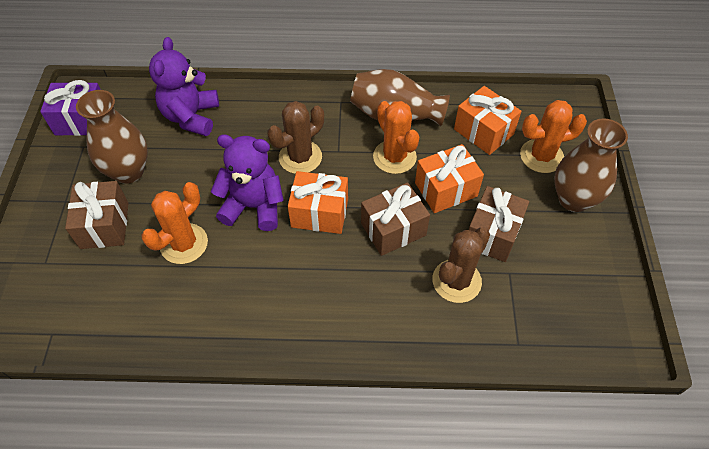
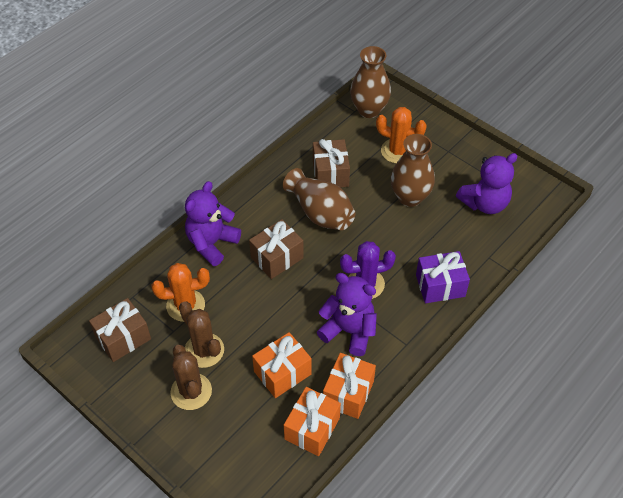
orange cactus: 3 -> 2
purple cactus: 0 -> 1
purple teddy bear: 2 -> 3

